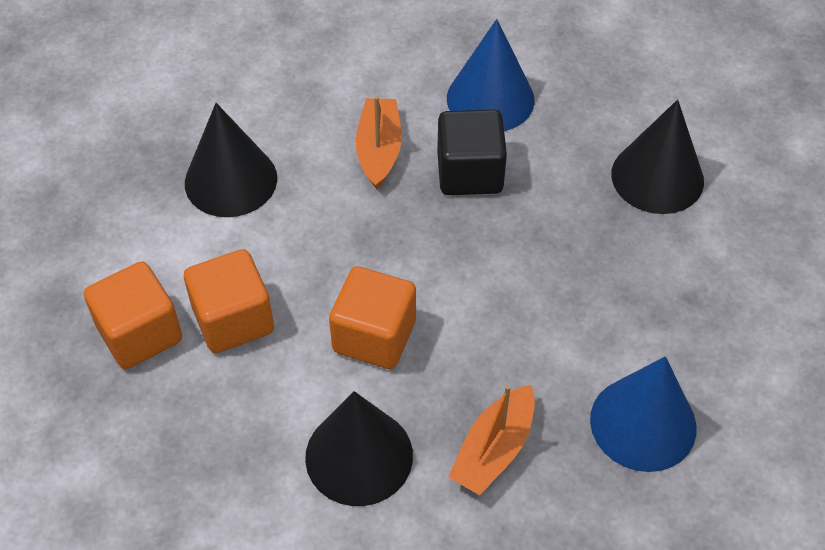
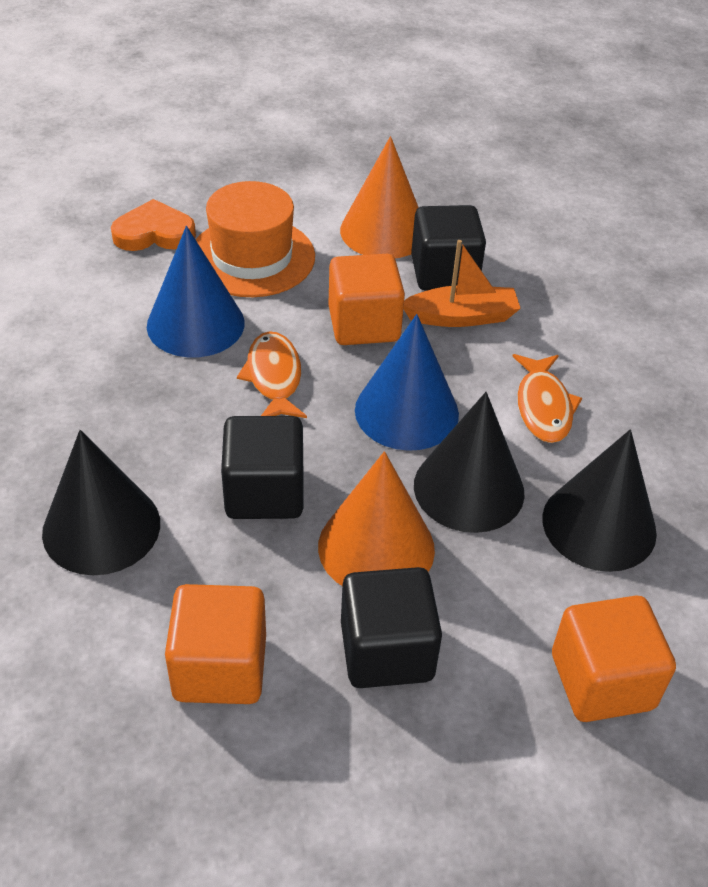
black cube: 1 -> 3
orange boat: 2 -> 1
orange cone: 0 -> 2
orange fish: 0 -> 2
orange hat: 0 -> 1
orange heart: 0 -> 1

